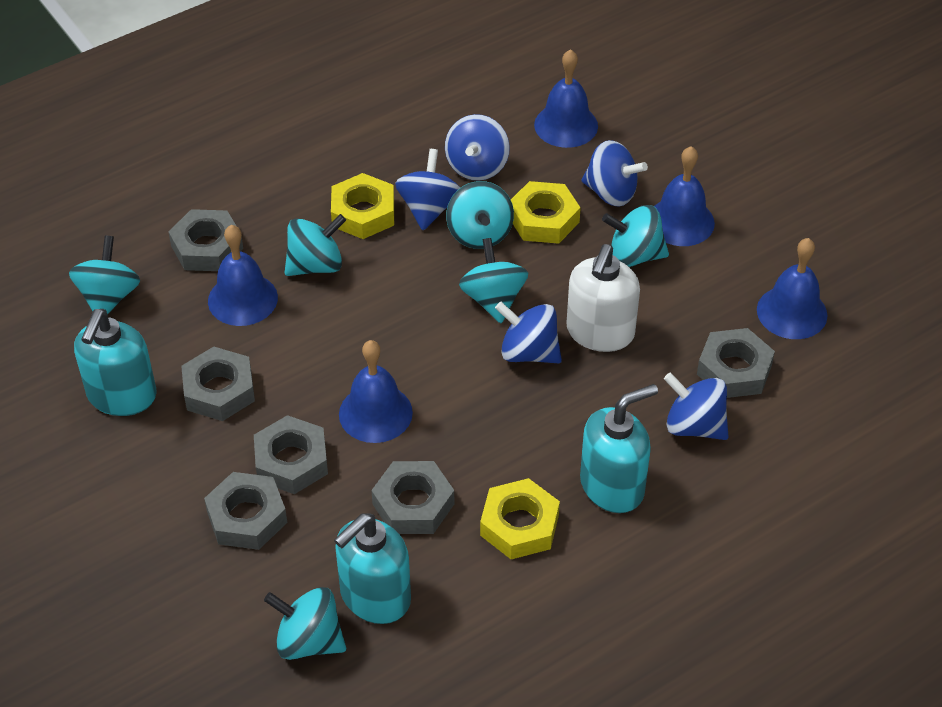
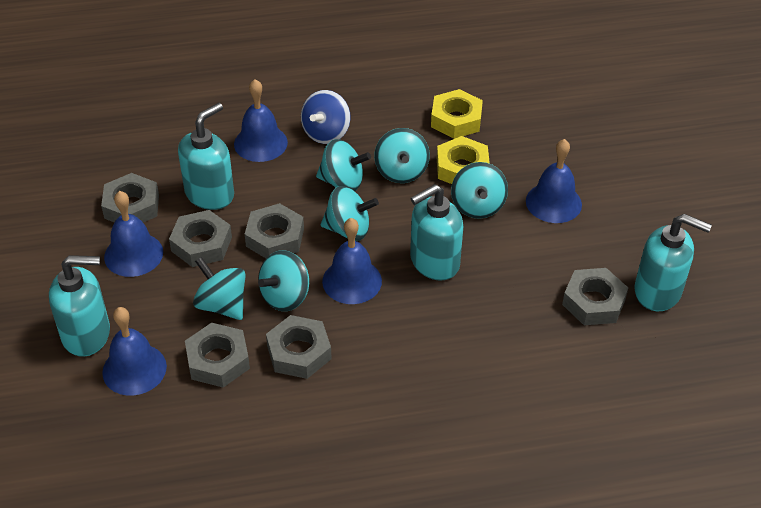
blue spinning top: 5 -> 1
turquoise soap dispenser: 3 -> 4
white soap dispenser: 1 -> 0
yellow nut: 3 -> 2

